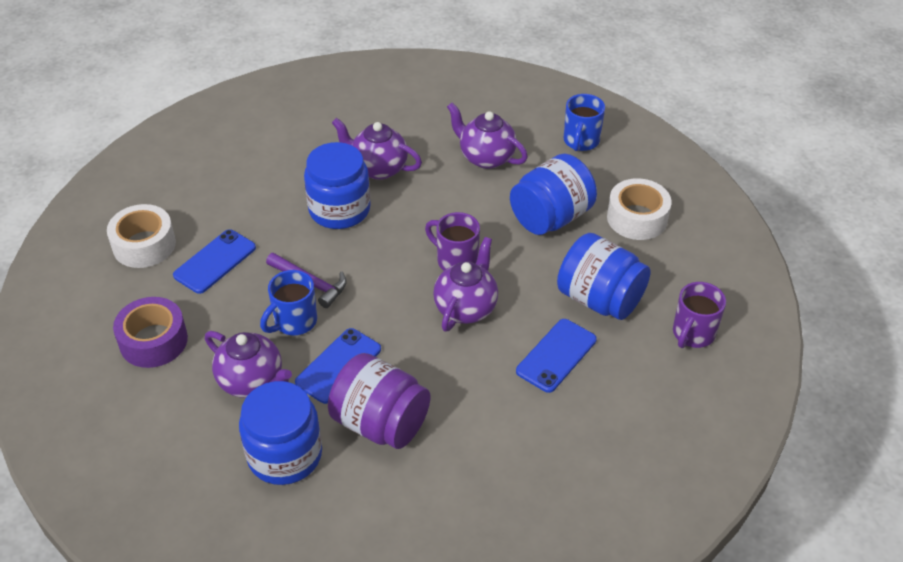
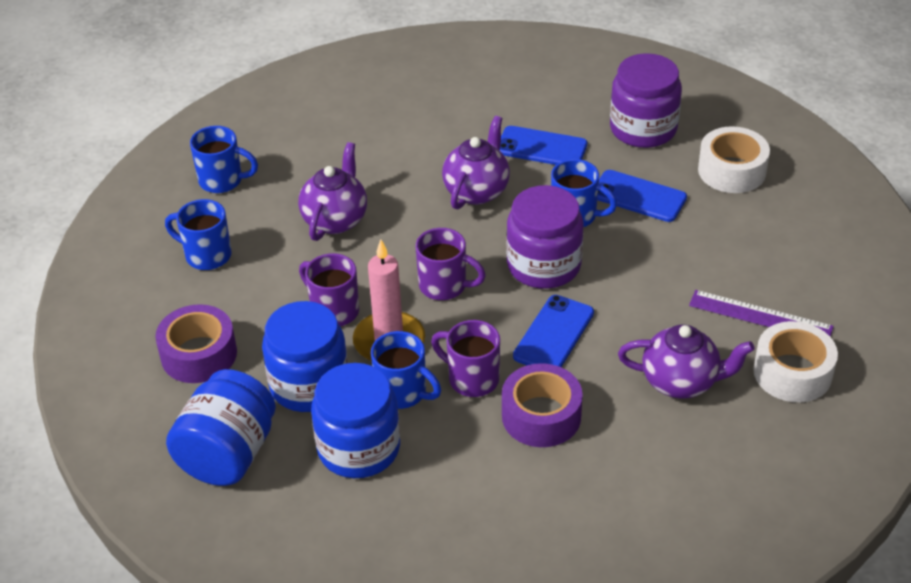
blue jar: 4 -> 3
blue mug: 2 -> 4
pink candle: 0 -> 1
purple hammer: 1 -> 0
purple jar: 1 -> 2
purple mug: 2 -> 3
purple ruler: 0 -> 1
purple tape: 1 -> 2
purple teapot: 4 -> 3

